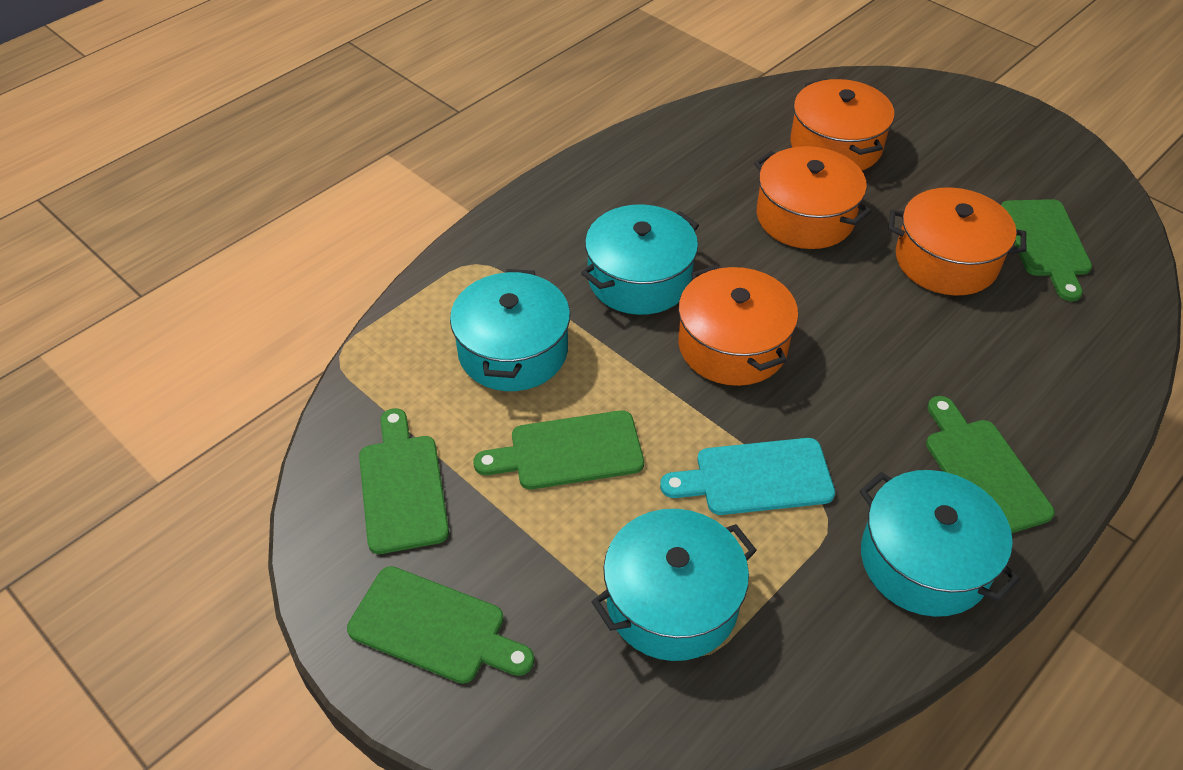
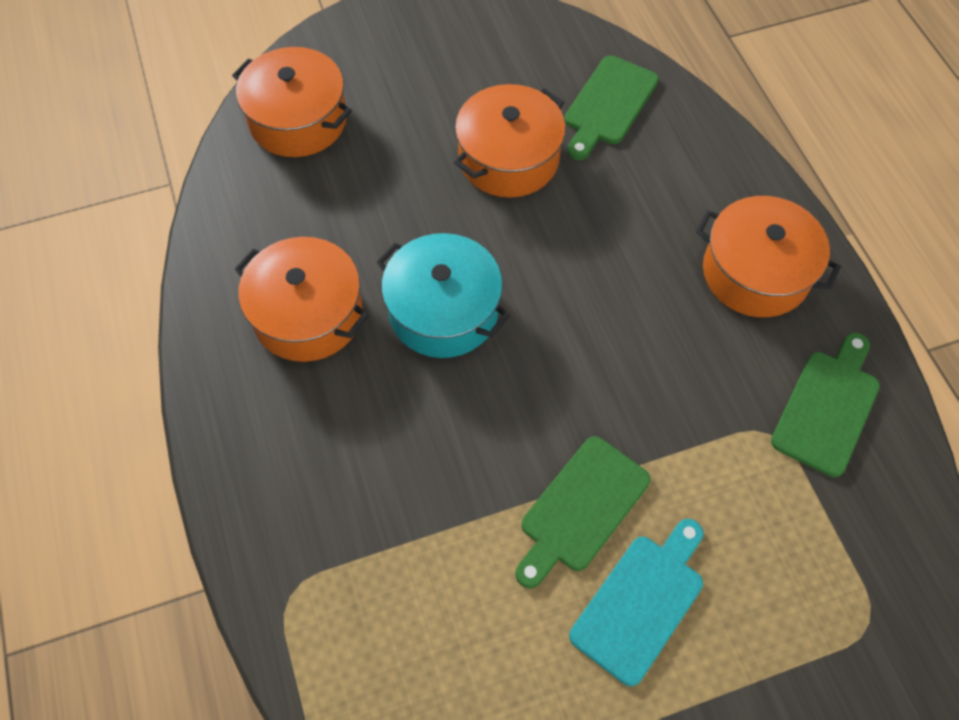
green cutting board: 5 -> 3
turquoise pot: 4 -> 1

